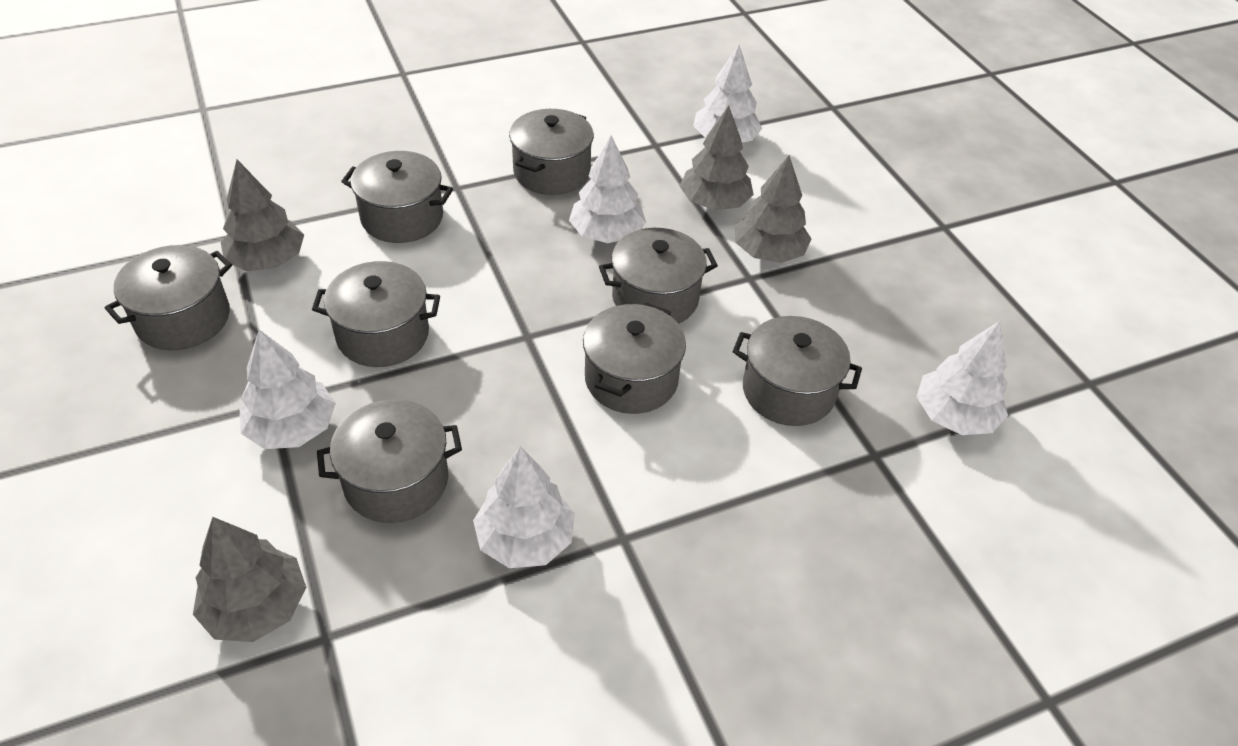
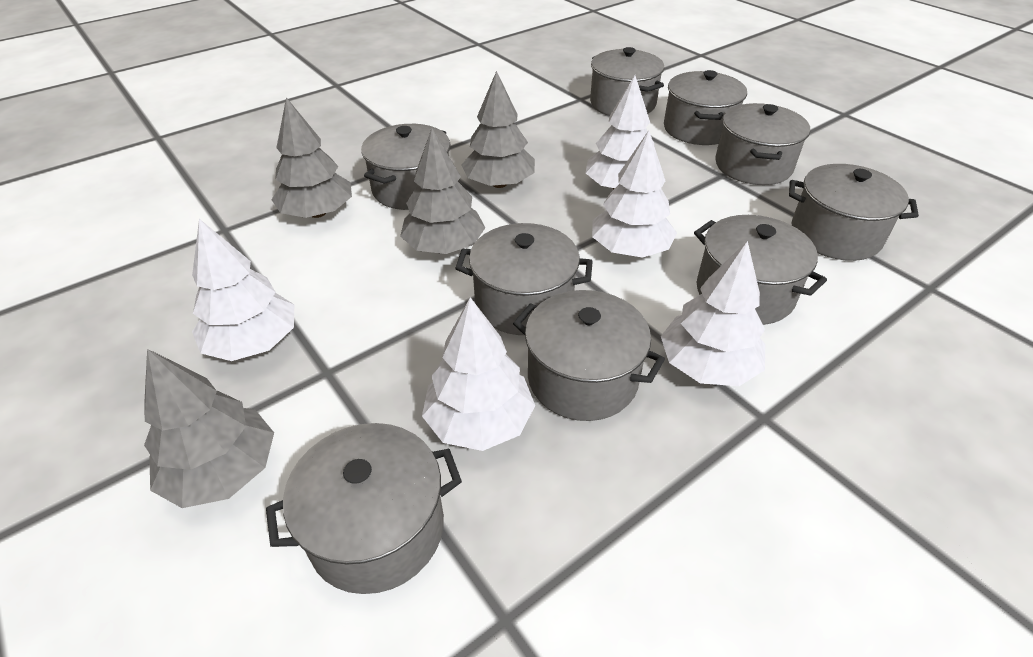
grey pot: 8 -> 9

